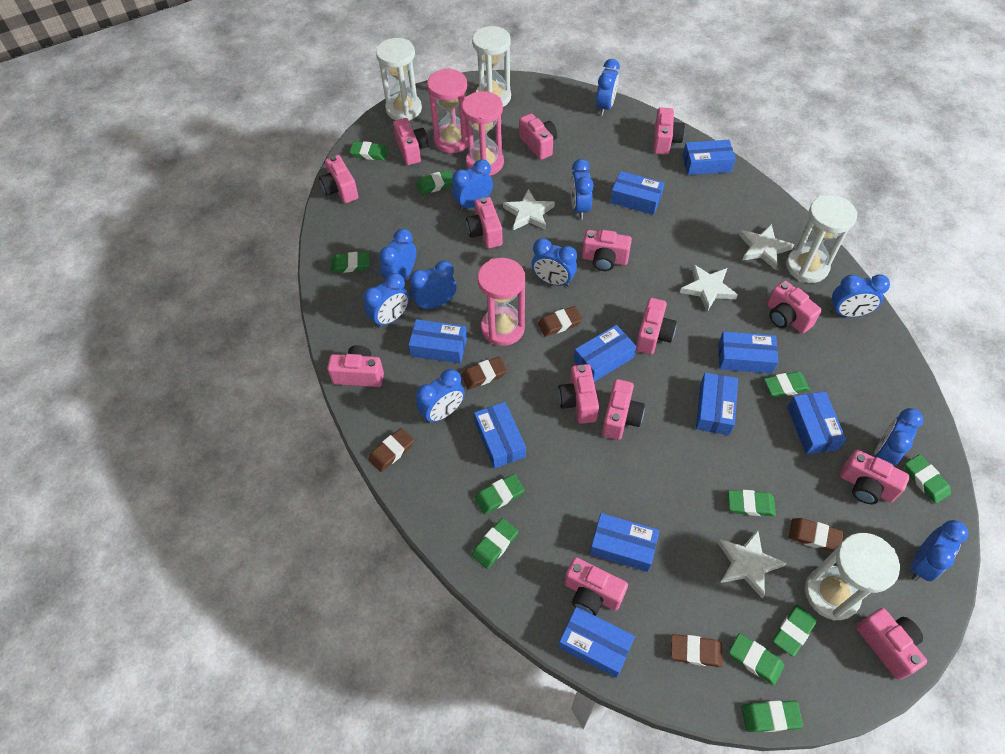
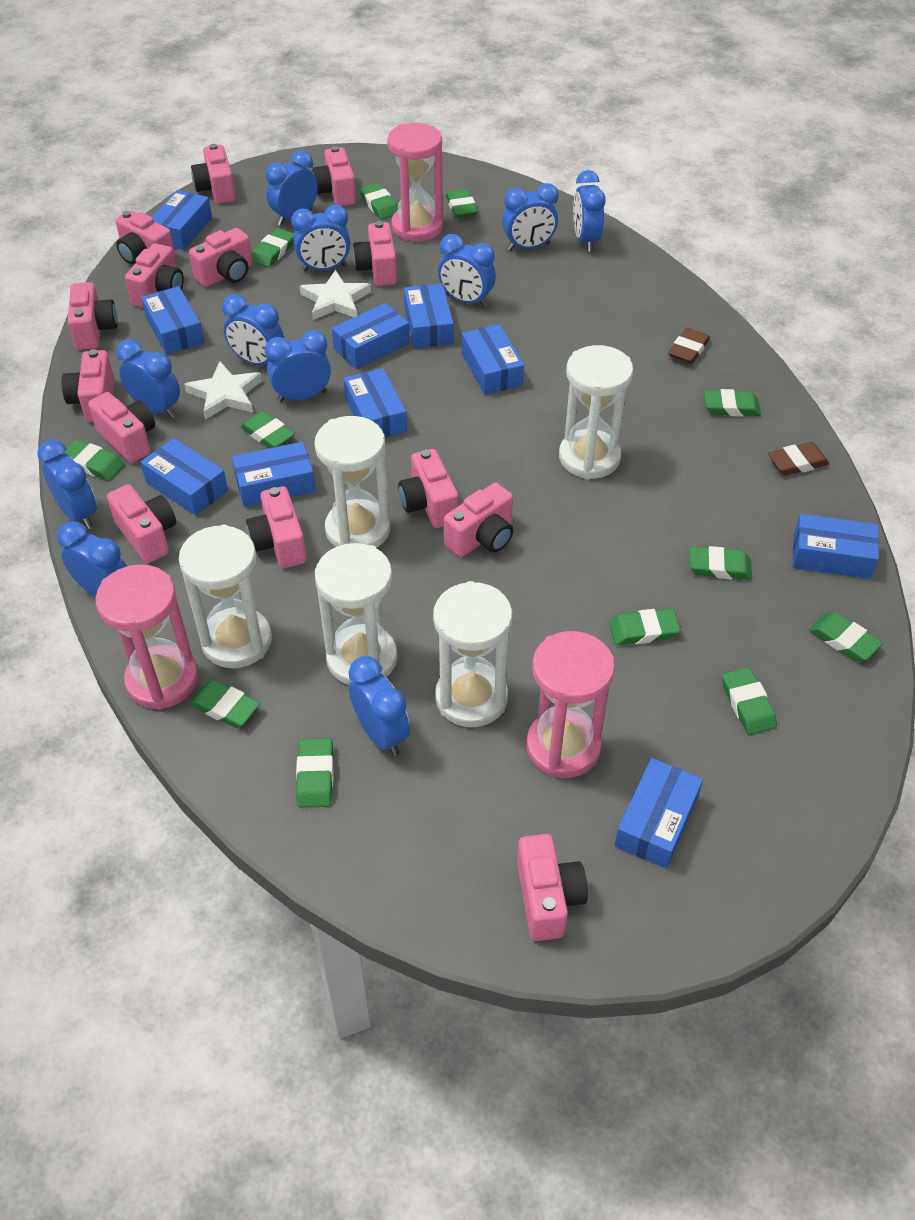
brown eraser: 5 -> 2
green eraser: 11 -> 12
white hourglass: 4 -> 5
white star: 4 -> 2

